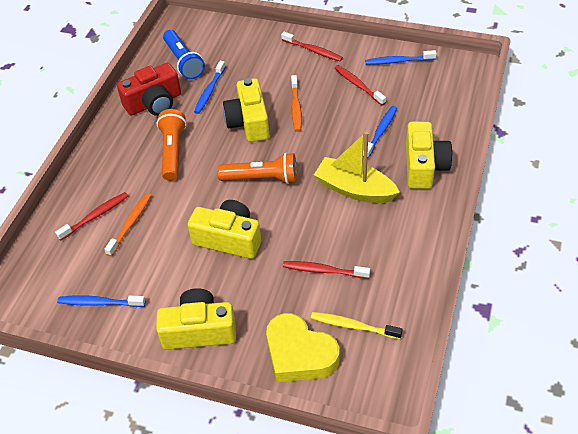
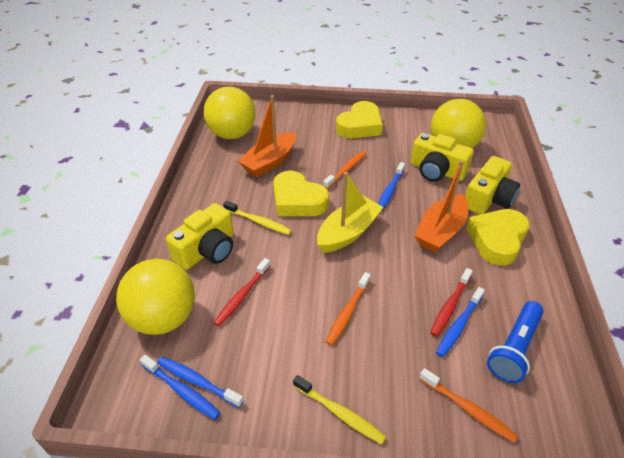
orange boat: 0 -> 2
orange flashlight: 2 -> 0
orange toothbrush: 2 -> 3
red camera: 1 -> 0
red toothbrush: 4 -> 2
yellow ball: 0 -> 3
yellow camera: 4 -> 3
yellow heart: 1 -> 3
yellow toothbrush: 1 -> 2

